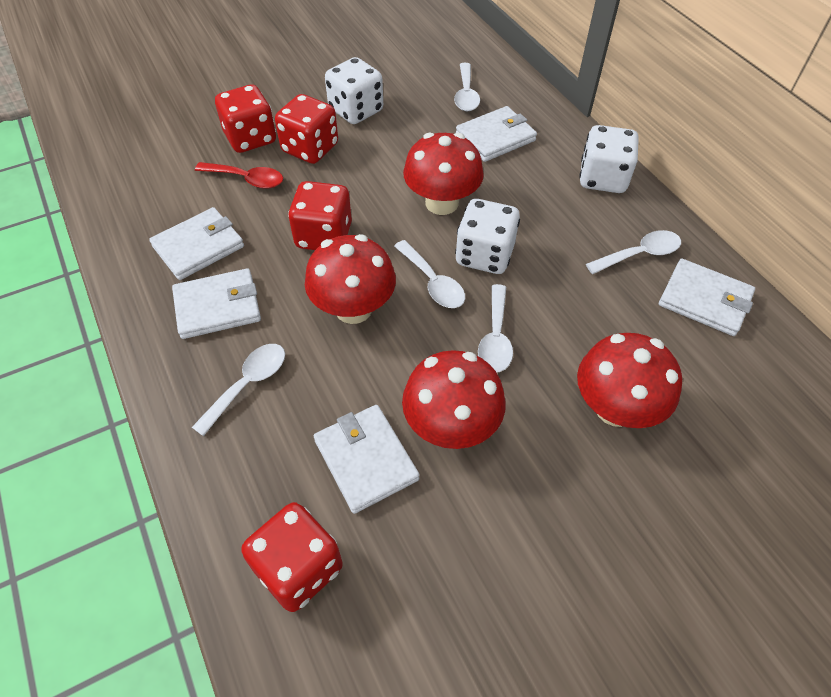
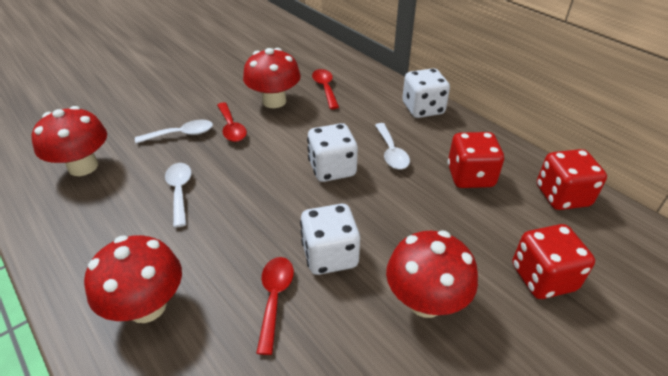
red dice: 4 -> 3
red spoon: 1 -> 3
white spoon: 5 -> 3
white wallet: 5 -> 0

